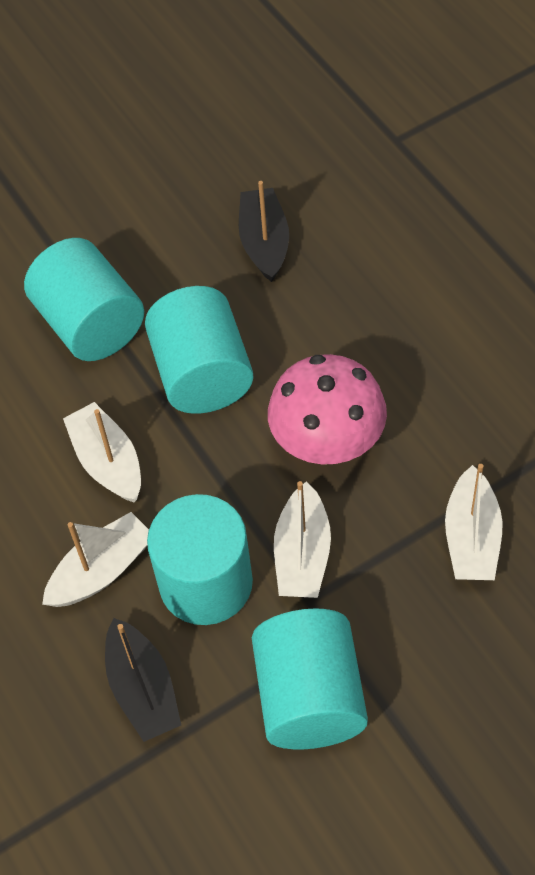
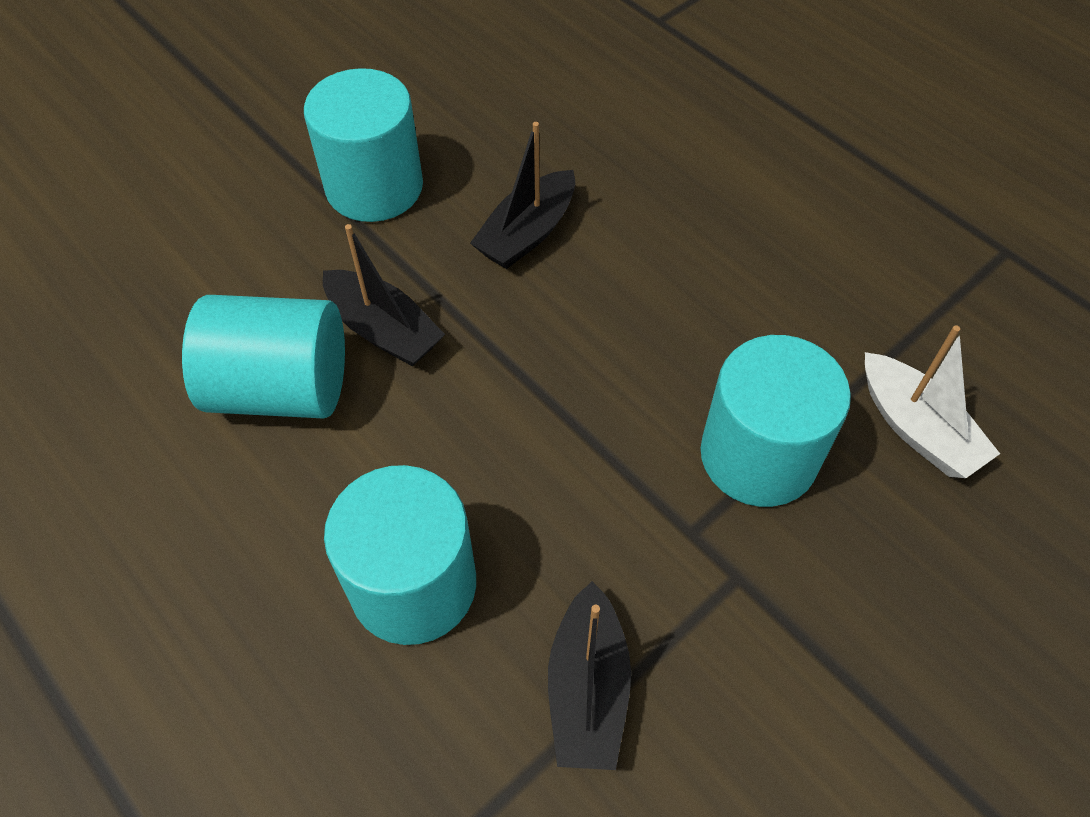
black boat: 2 -> 3
pink mushroom: 1 -> 0
white boat: 4 -> 1

